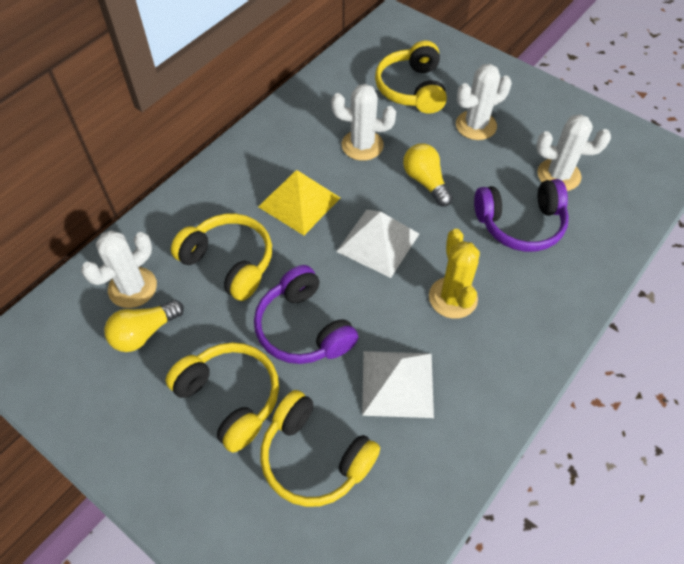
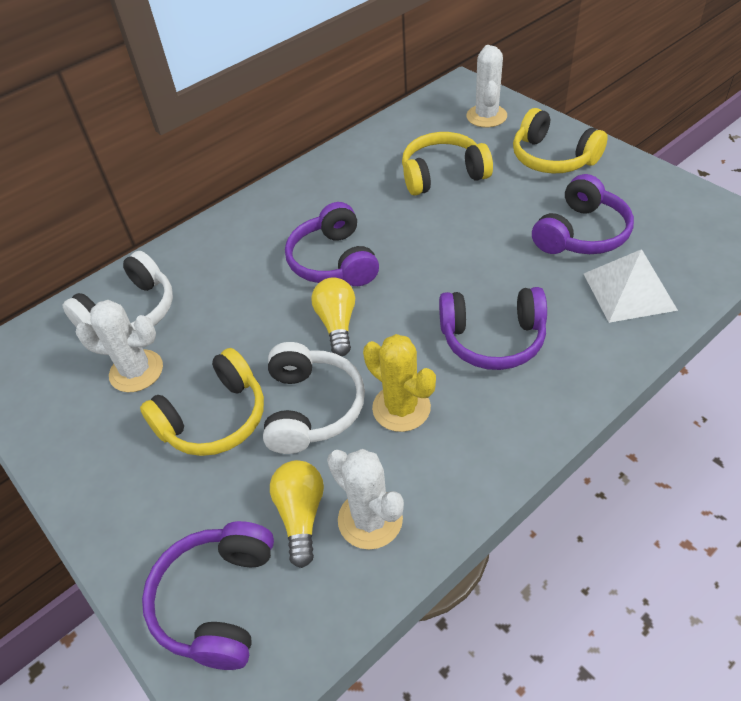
purple headphones: 2 -> 4
white cactus: 4 -> 3
white headphones: 0 -> 2
white pyramid: 2 -> 1
yellow headphones: 4 -> 3
yellow pyramid: 1 -> 0

